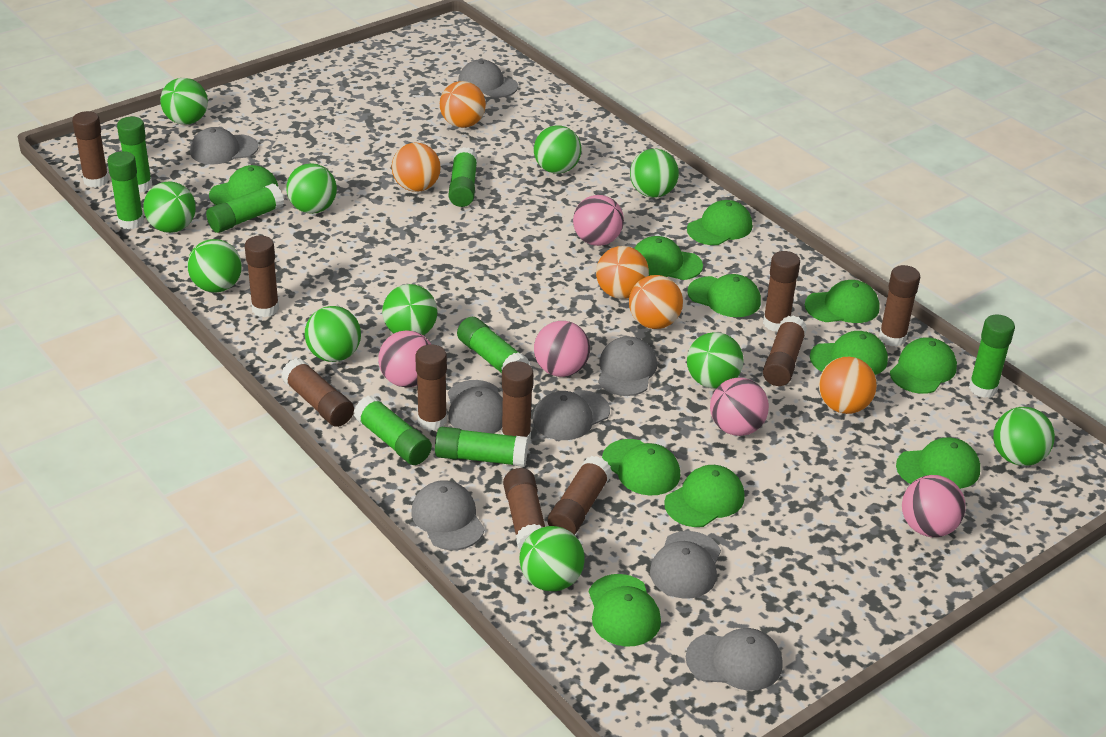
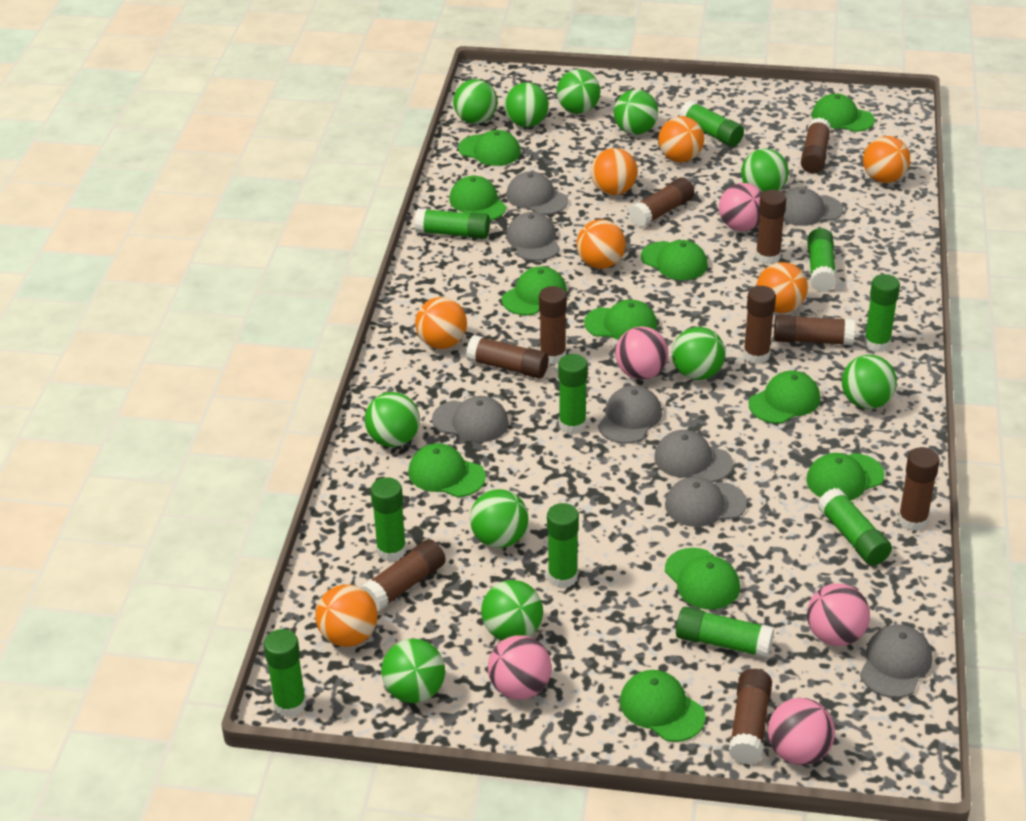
green glue stick: 8 -> 10
orange ball: 5 -> 7

